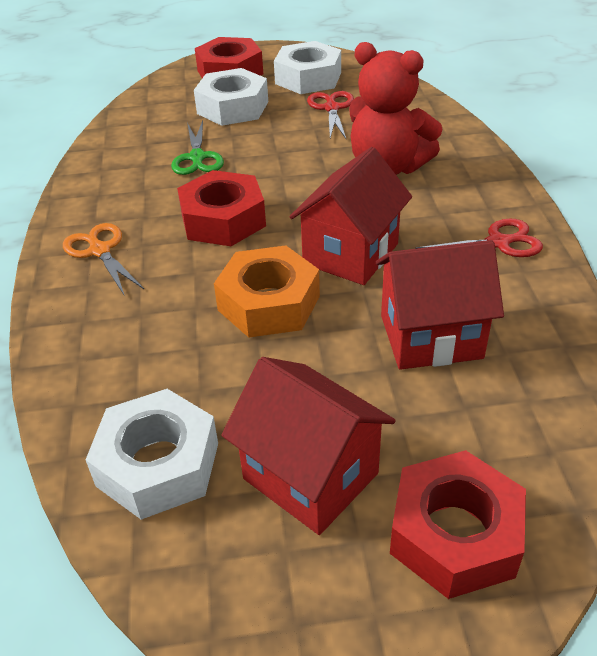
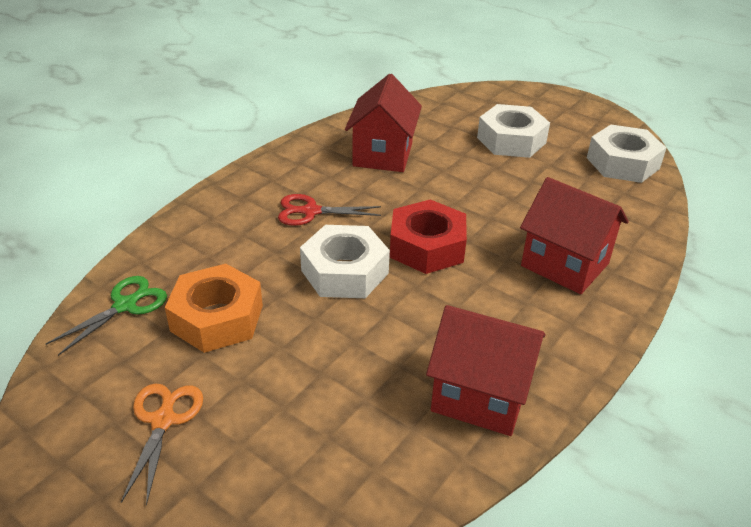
red nut: 3 -> 1
red scissors: 2 -> 1
red teddy bear: 1 -> 0

